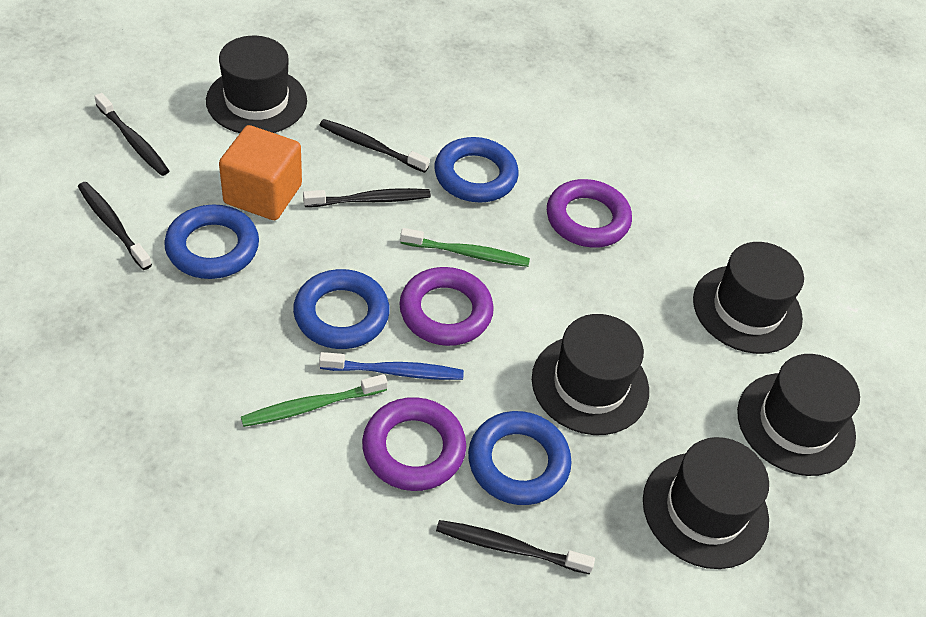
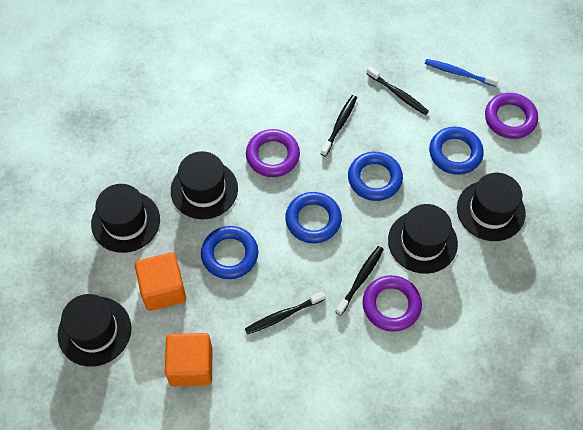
black toothbrush: 5 -> 4
green toothbrush: 2 -> 0
orange cube: 1 -> 2

